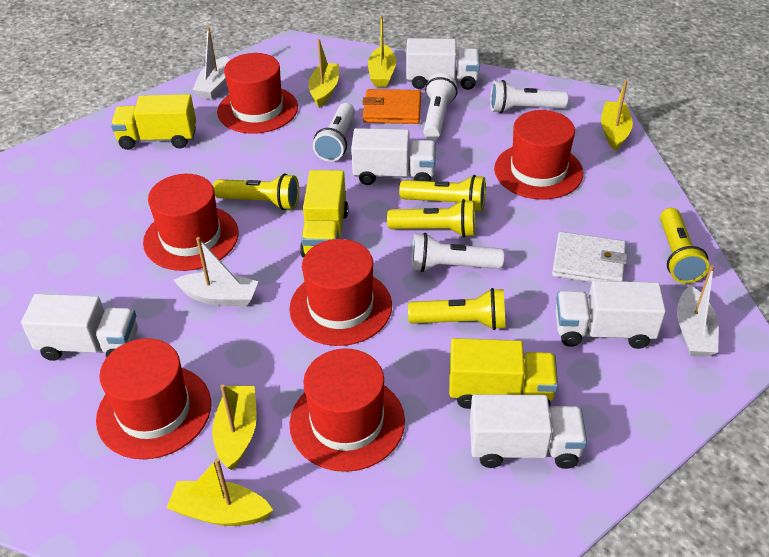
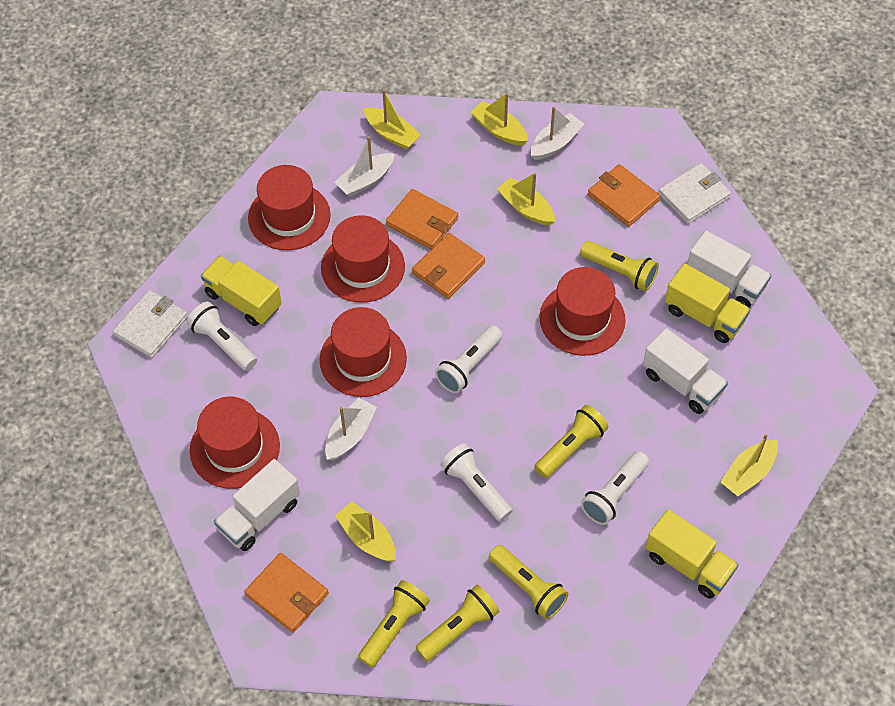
orange wallet: 1 -> 4
red hat: 6 -> 5
white truck: 5 -> 3
white wallet: 1 -> 2

